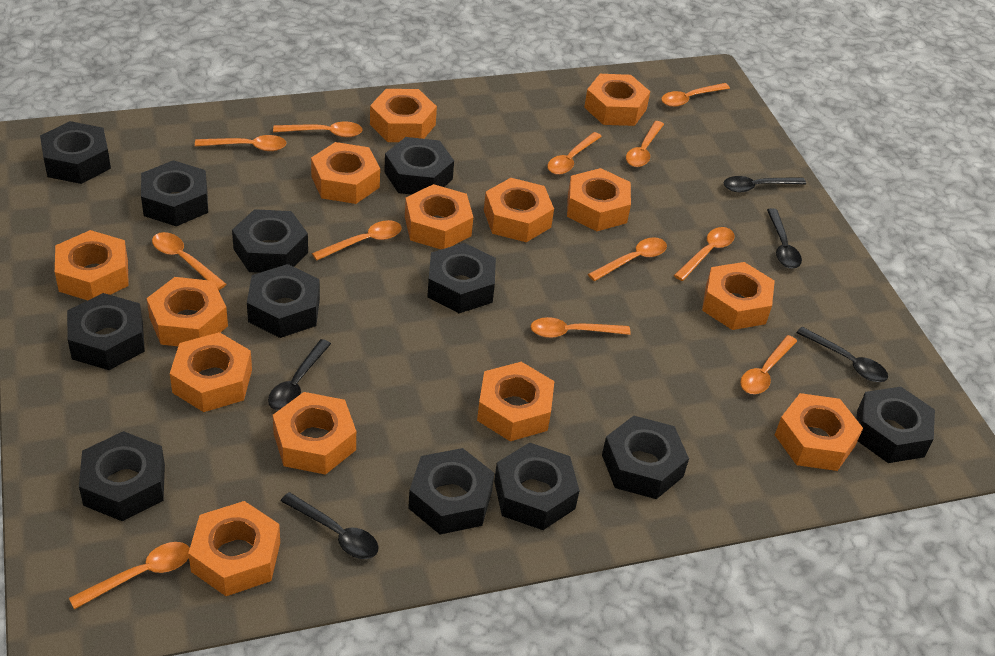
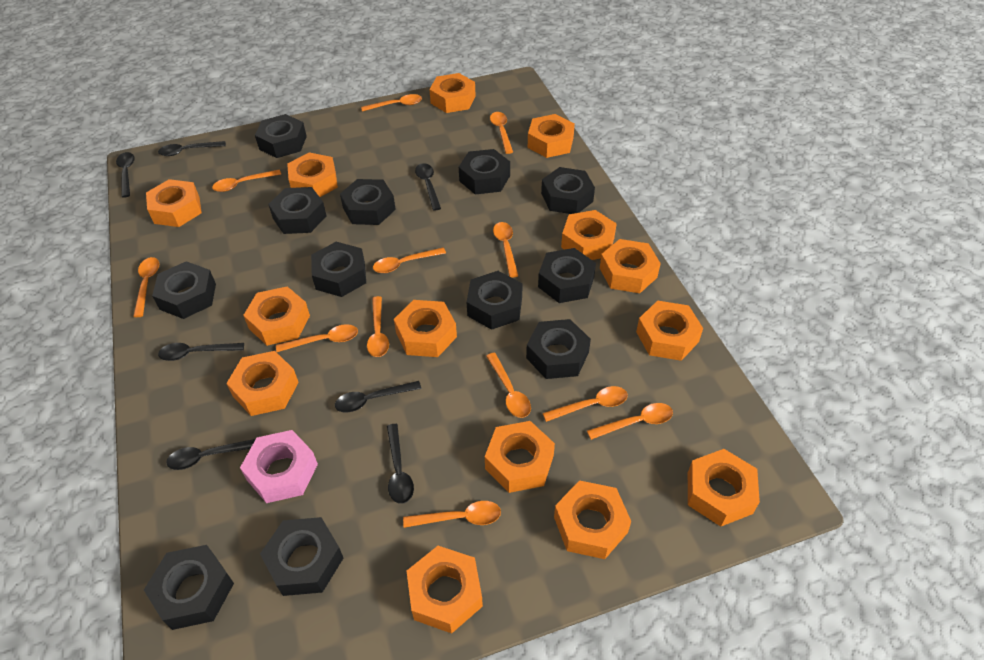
black spoon: 5 -> 7
pink nut: 0 -> 1

